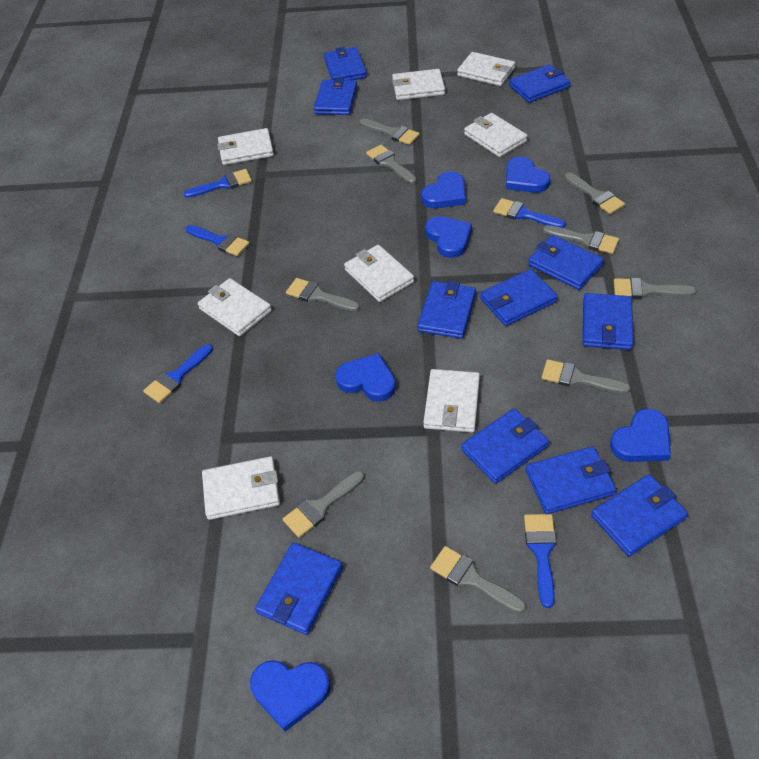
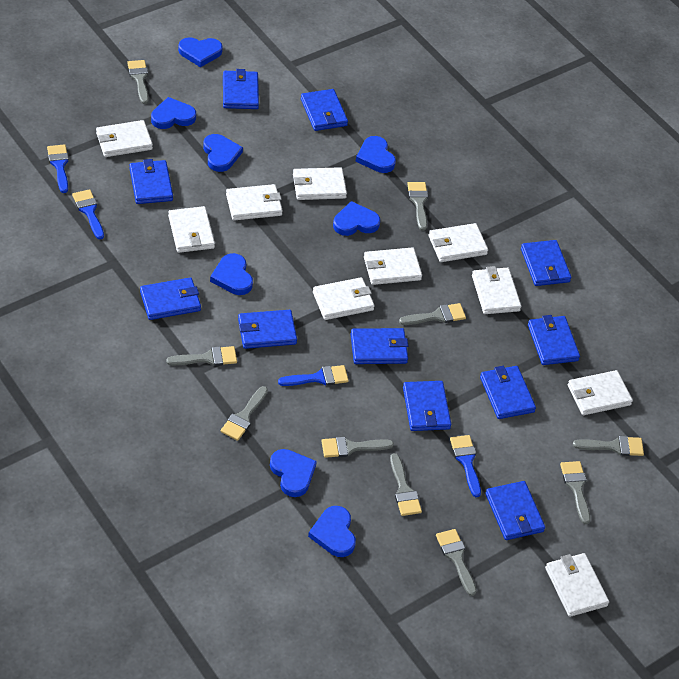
blue brush: 5 -> 4
blue heart: 6 -> 8
grey brush: 9 -> 10
white wallet: 8 -> 10

